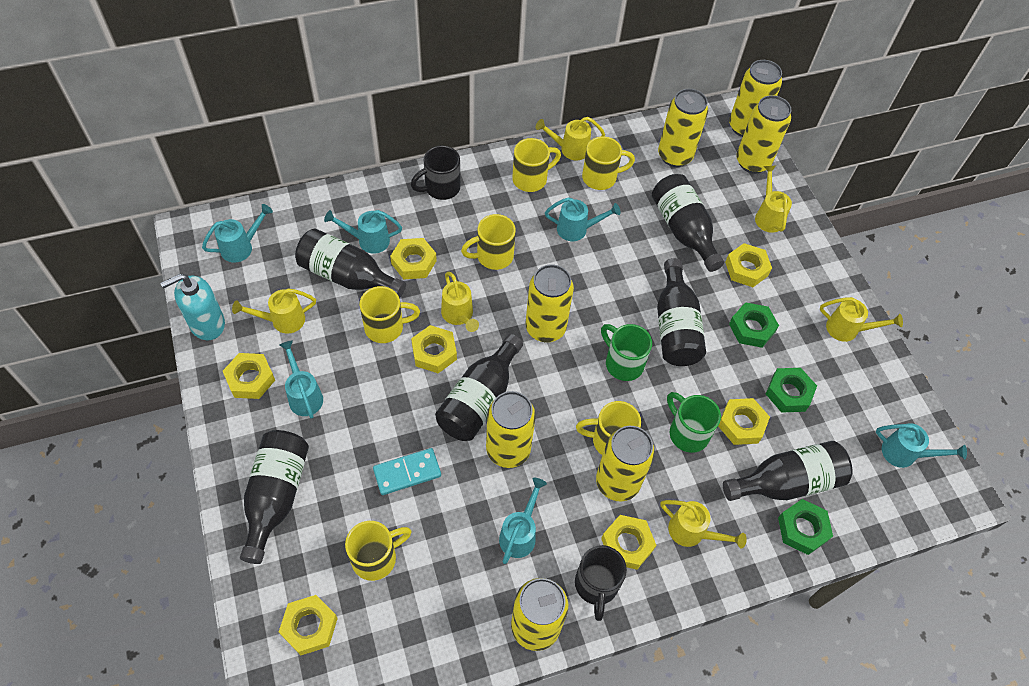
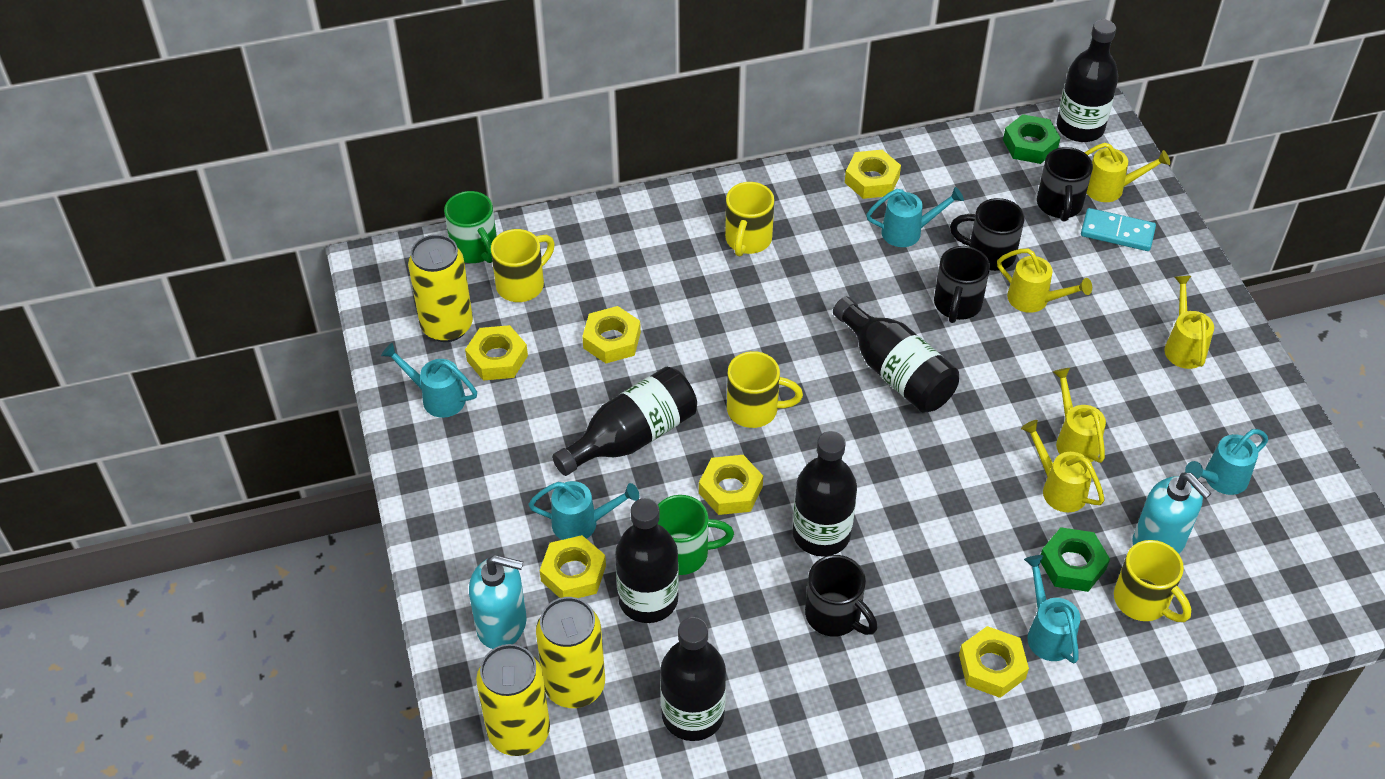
black mug: 2 -> 4
green nut: 3 -> 2
turquoise soap dispenser: 1 -> 2
turquoise watering can: 6 -> 5
yellow can: 7 -> 3
yellow mug: 6 -> 4
yellow nut: 7 -> 6
yellow watering can: 6 -> 5

